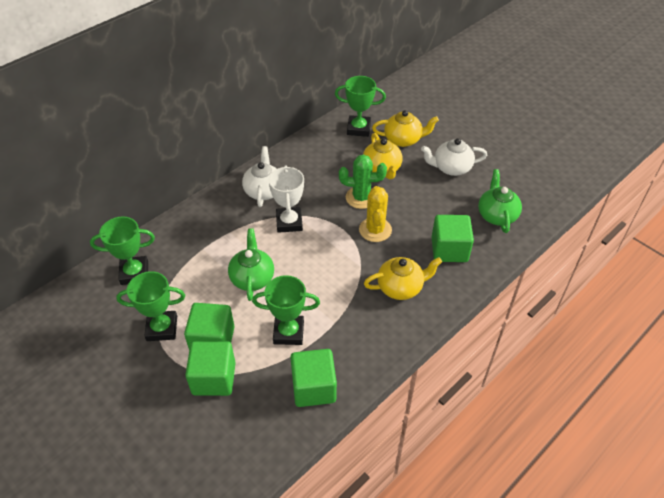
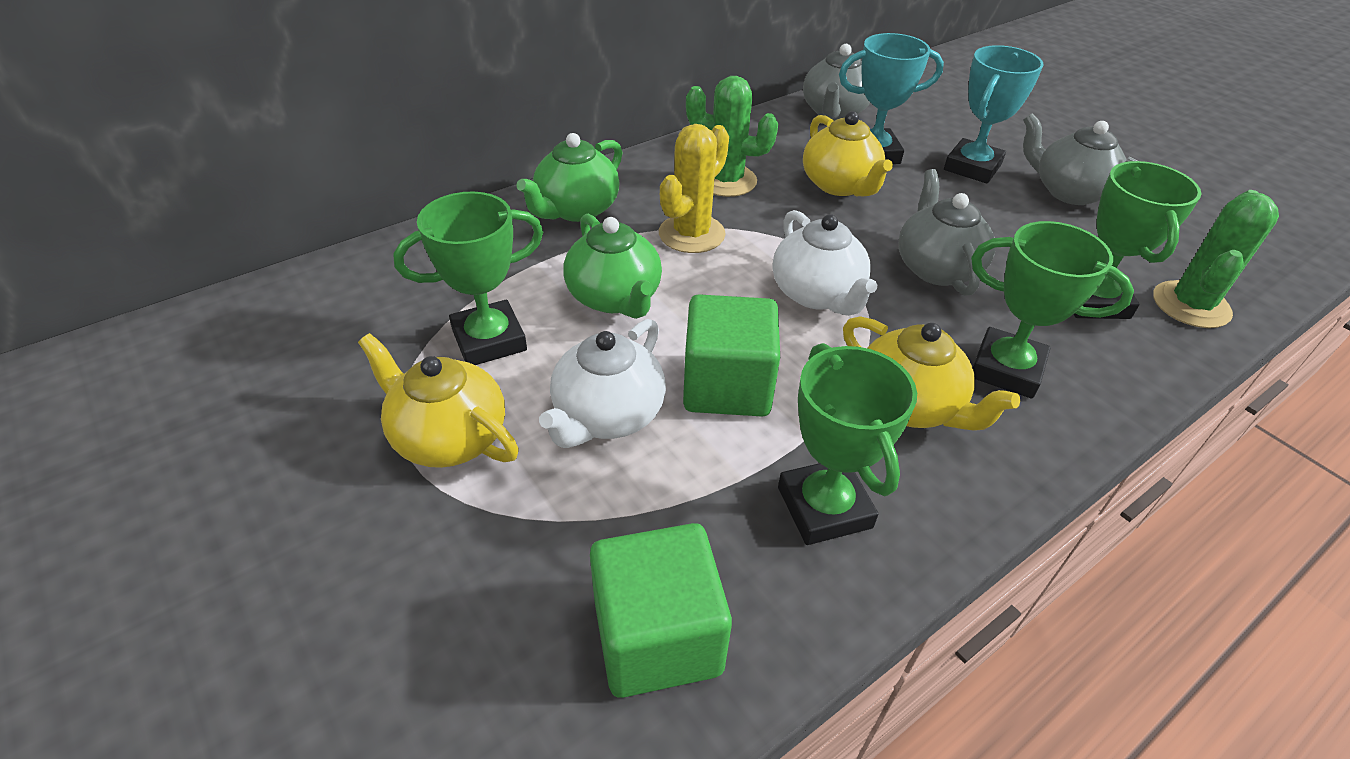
green cactus: 1 -> 2
green cube: 4 -> 2
grey teapot: 0 -> 3
turquoise trophy: 0 -> 2
white trophy: 1 -> 0

